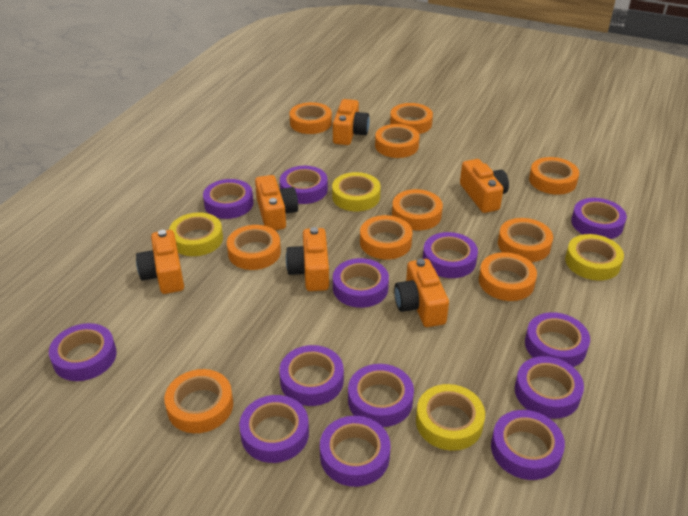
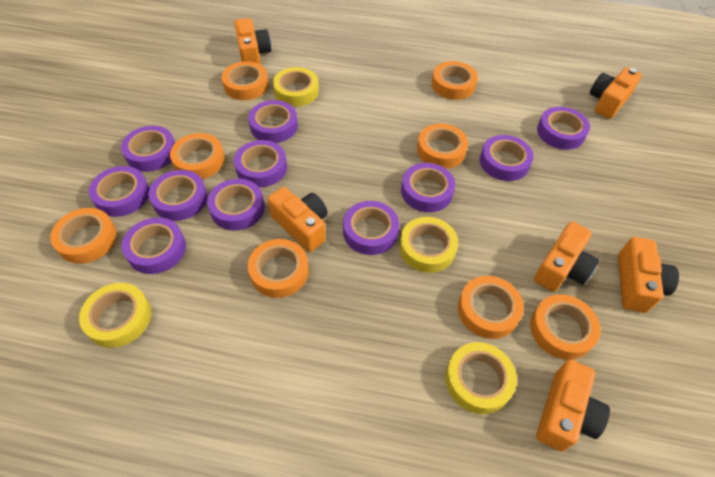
orange tape: 10 -> 8
purple tape: 13 -> 11

